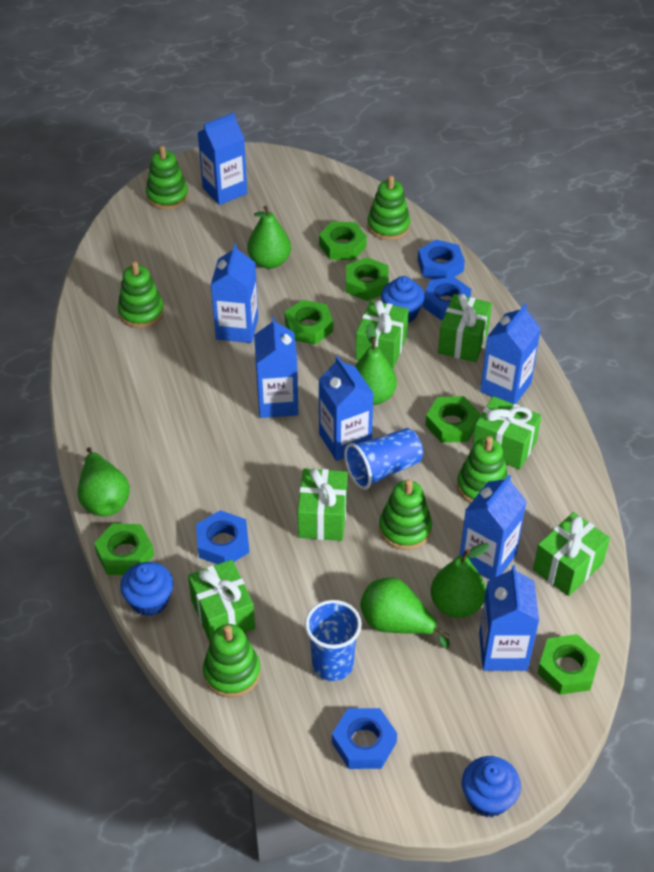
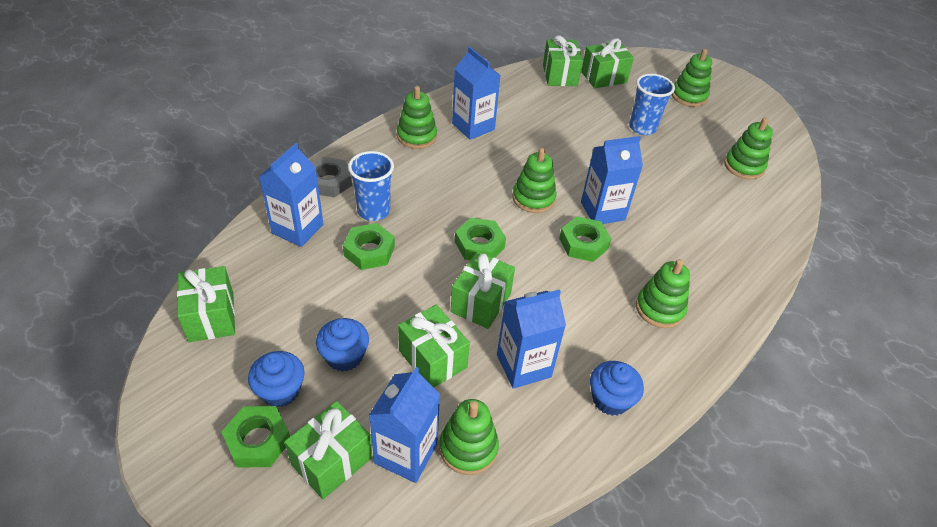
blue carton: 7 -> 5
blue nut: 4 -> 0
green nut: 6 -> 4
green pear: 5 -> 0
grey nut: 0 -> 1

